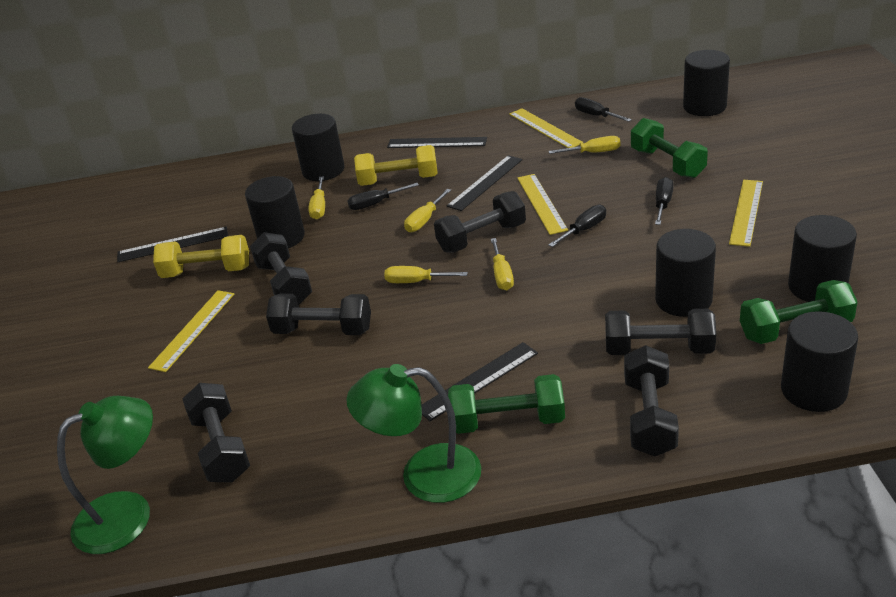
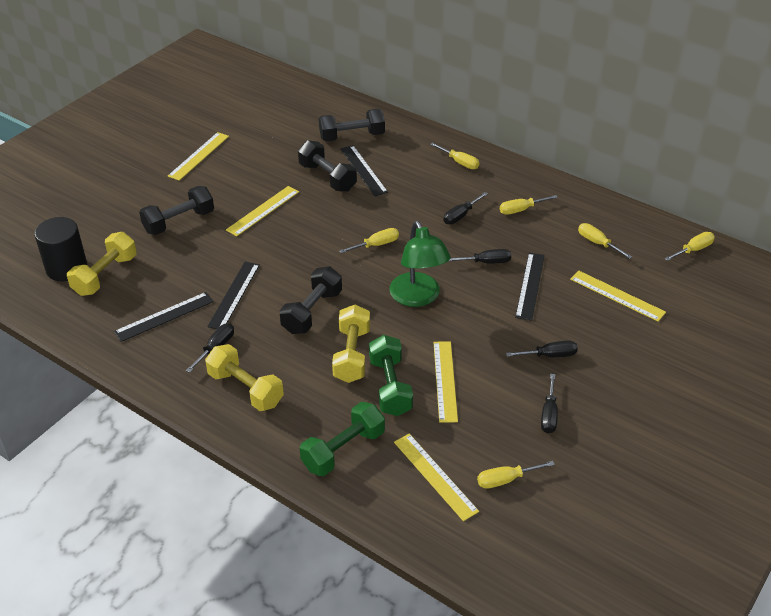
black cylinder: 6 -> 1
black dumbbell: 6 -> 4
black screwdriver: 4 -> 5
green dumbbell: 3 -> 2
green lamp: 2 -> 1
yellow dumbbell: 2 -> 3
yellow ruler: 4 -> 5
yellow screwdriver: 5 -> 6

